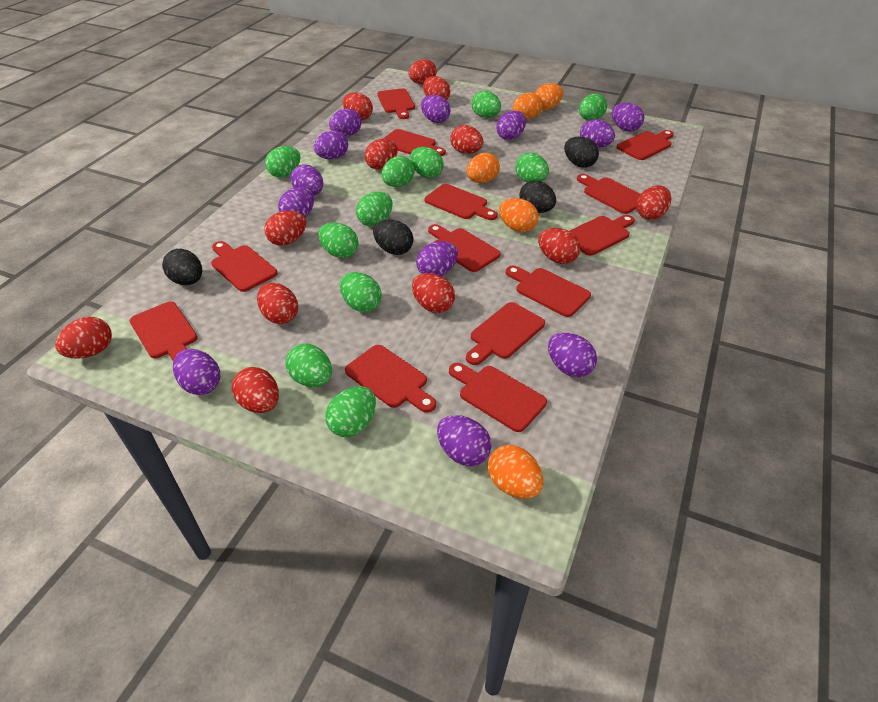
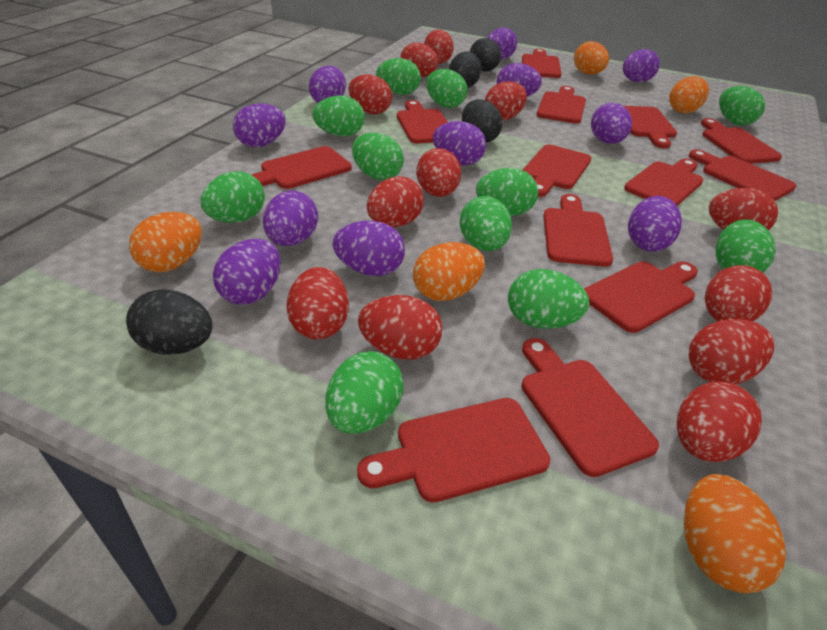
purple egg: 12 -> 11

